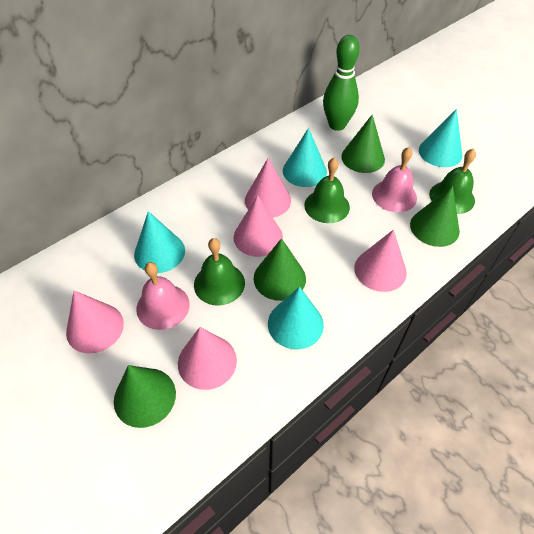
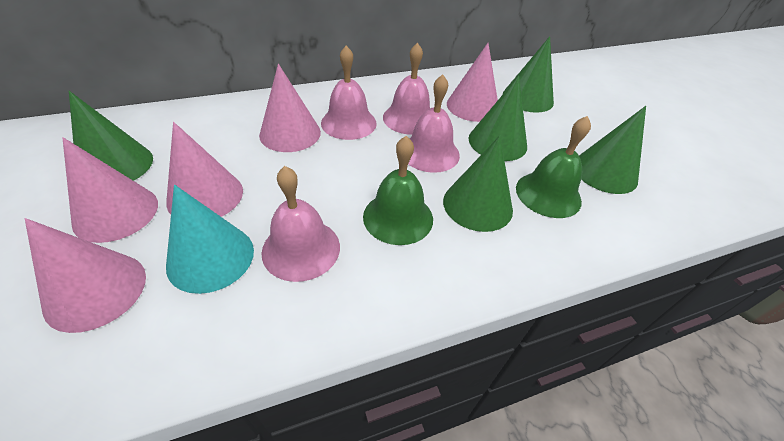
green bell: 3 -> 2
green bowling pin: 1 -> 0
green cone: 4 -> 5
pink bell: 2 -> 4
turquoise cone: 4 -> 1

